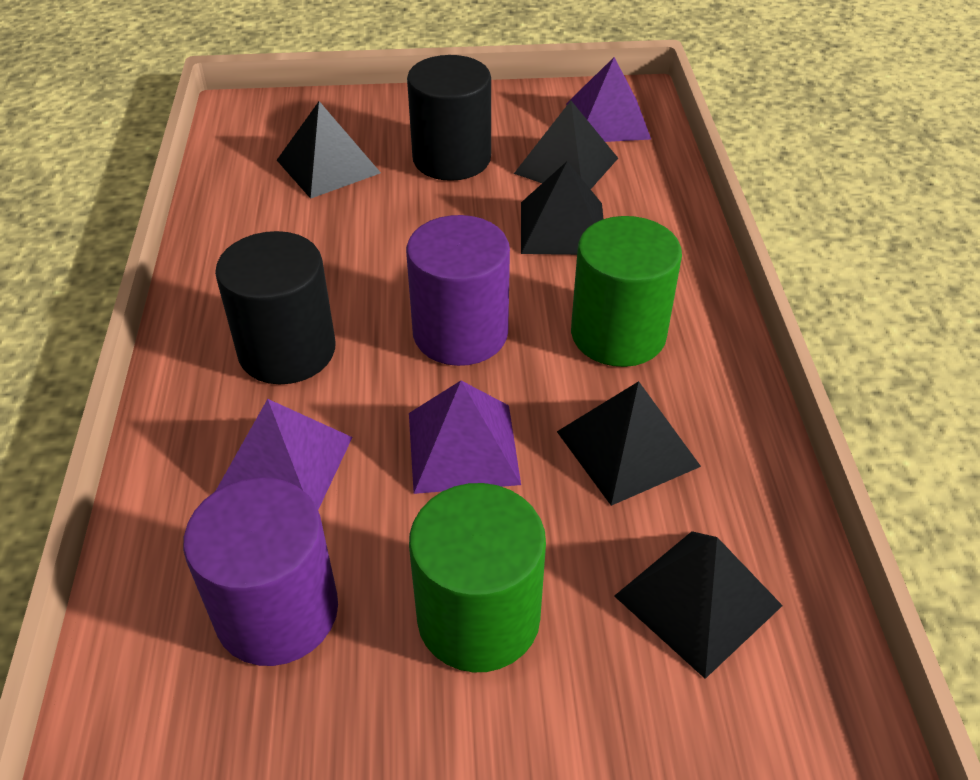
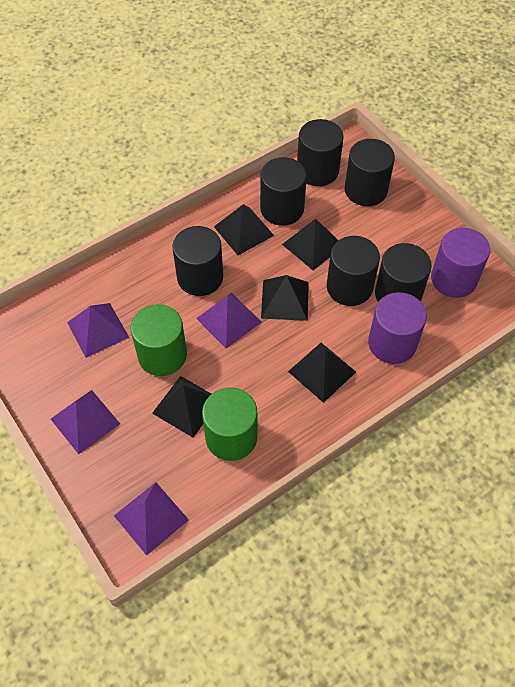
black cylinder: 2 -> 6
purple pyramid: 3 -> 4

